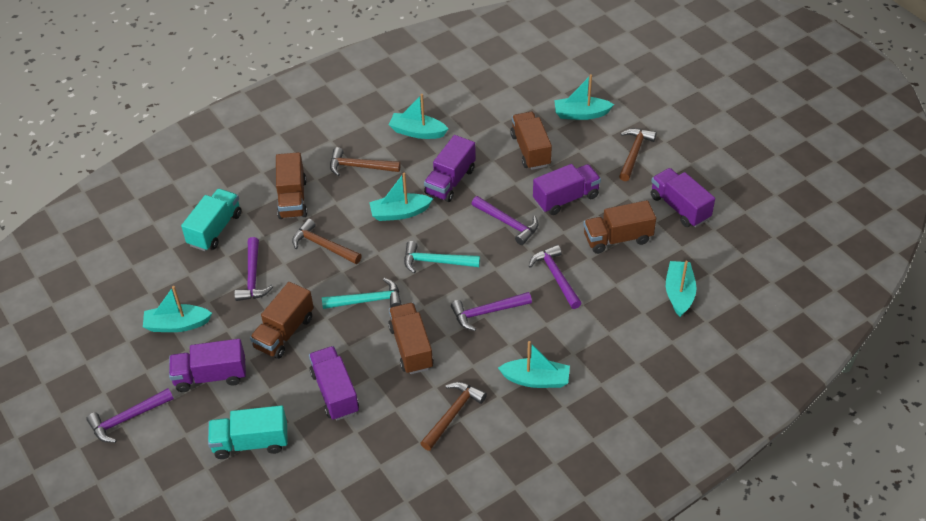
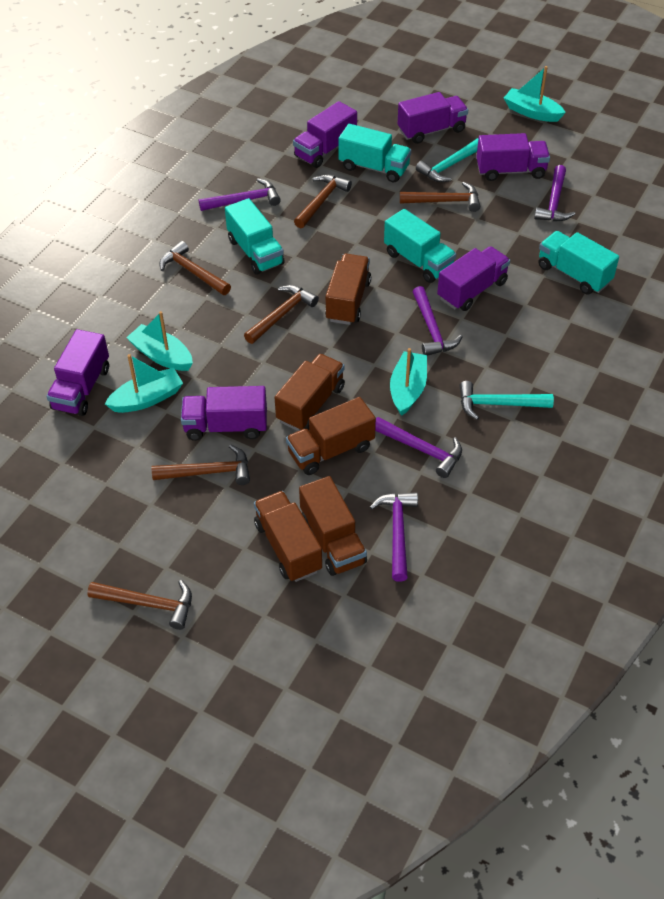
brown hammer: 4 -> 6
purple truck: 5 -> 6
turquoise boat: 6 -> 4
turquoise truck: 2 -> 4

